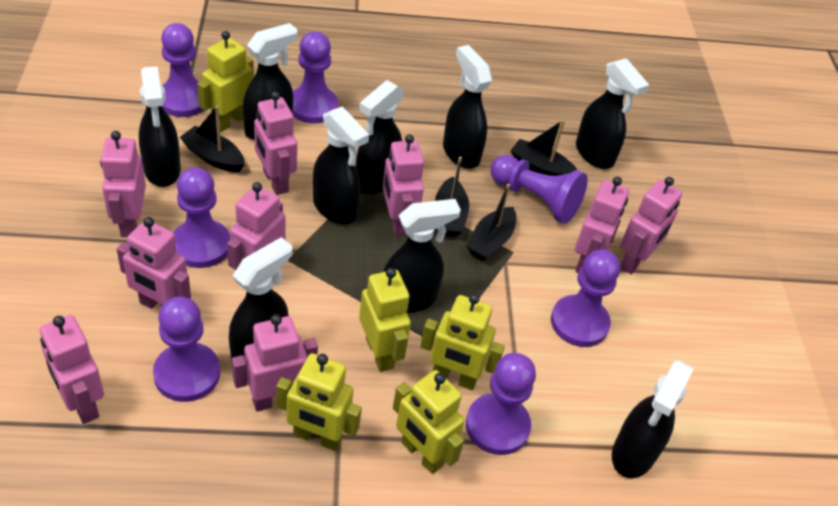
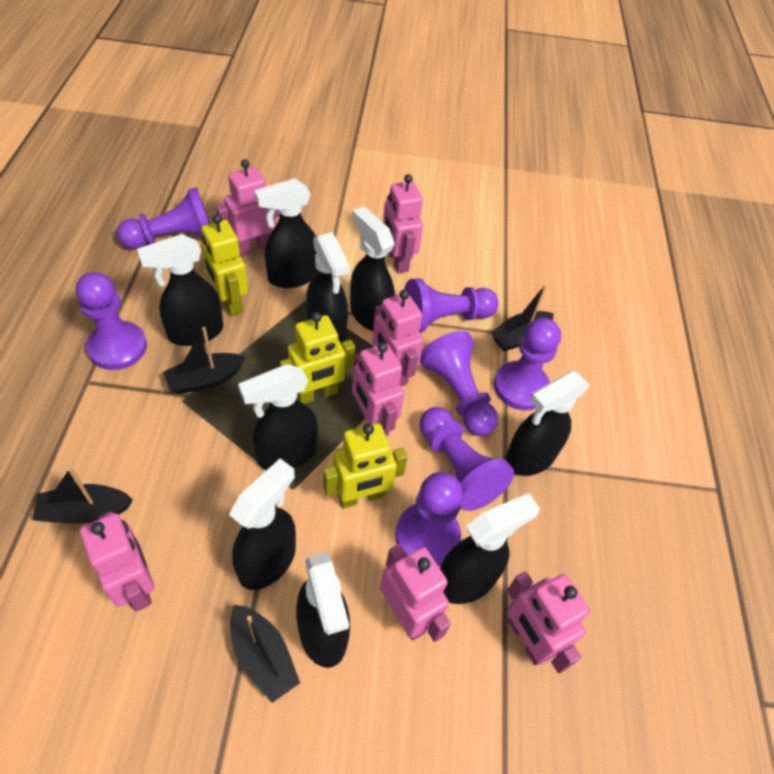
pink robot: 9 -> 7
yellow robot: 5 -> 3

